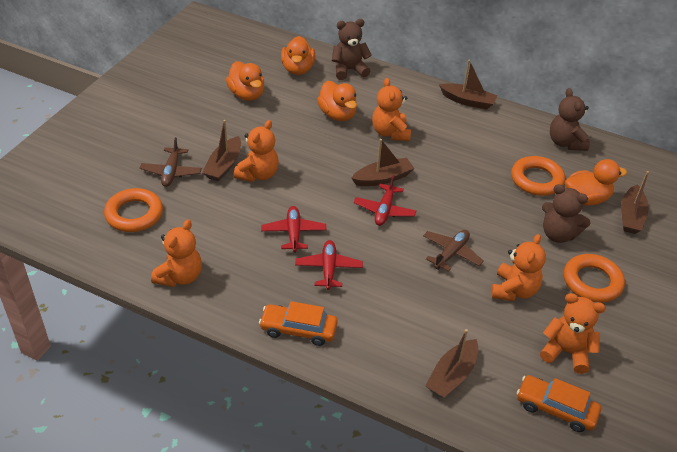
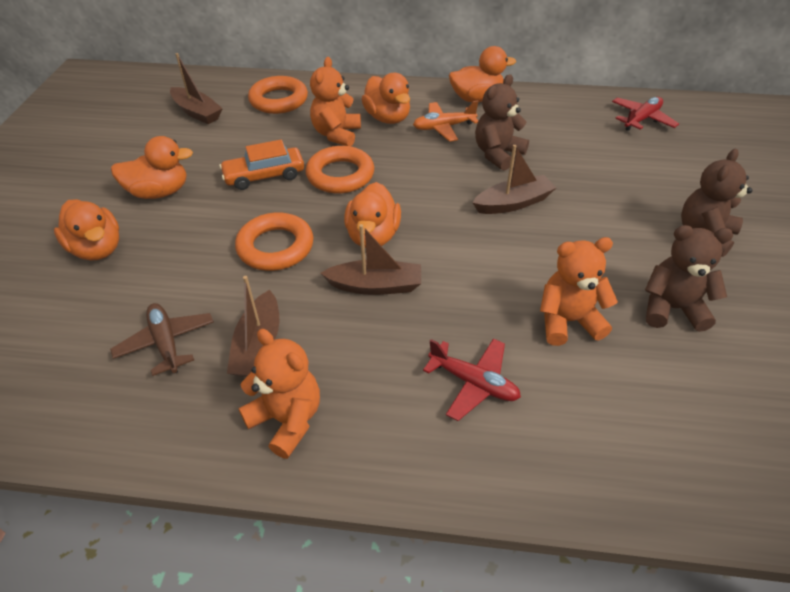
brown boat: 5 -> 4
brown plane: 2 -> 1
orange car: 2 -> 1
orange duck: 4 -> 5
orange plane: 0 -> 1
orange teddy bear: 5 -> 3
red plane: 3 -> 2

